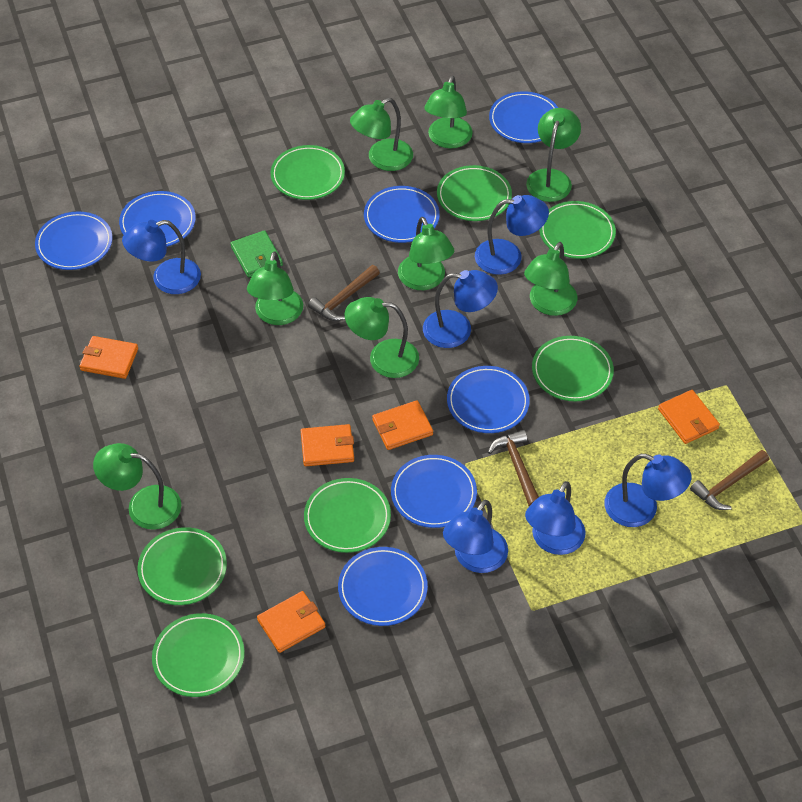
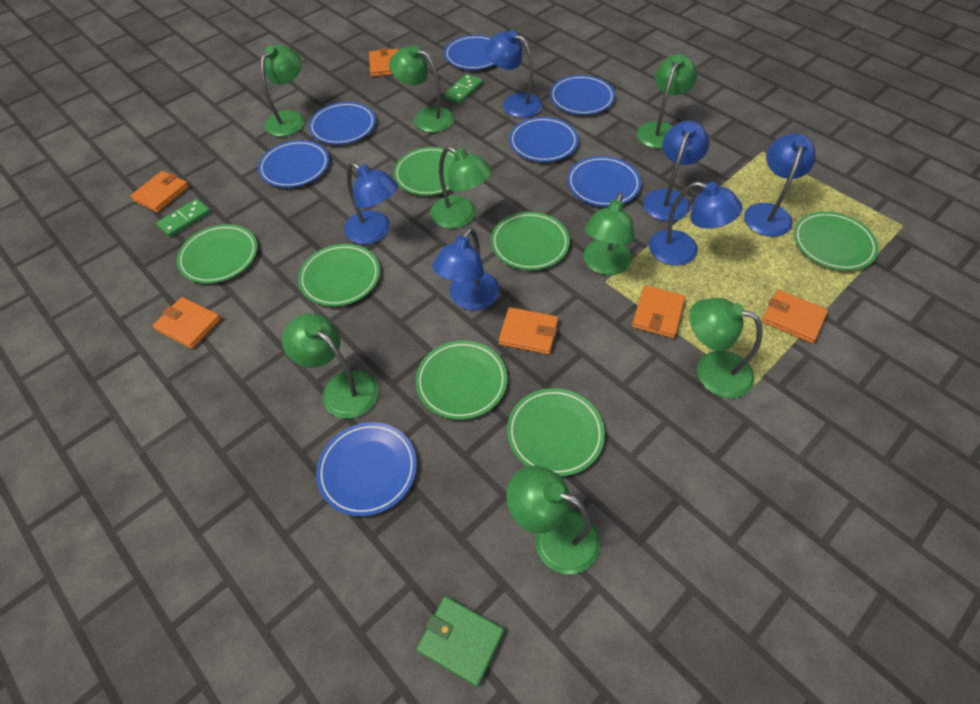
brown hammer: 3 -> 0
green domino: 0 -> 2
orange wallet: 5 -> 6

